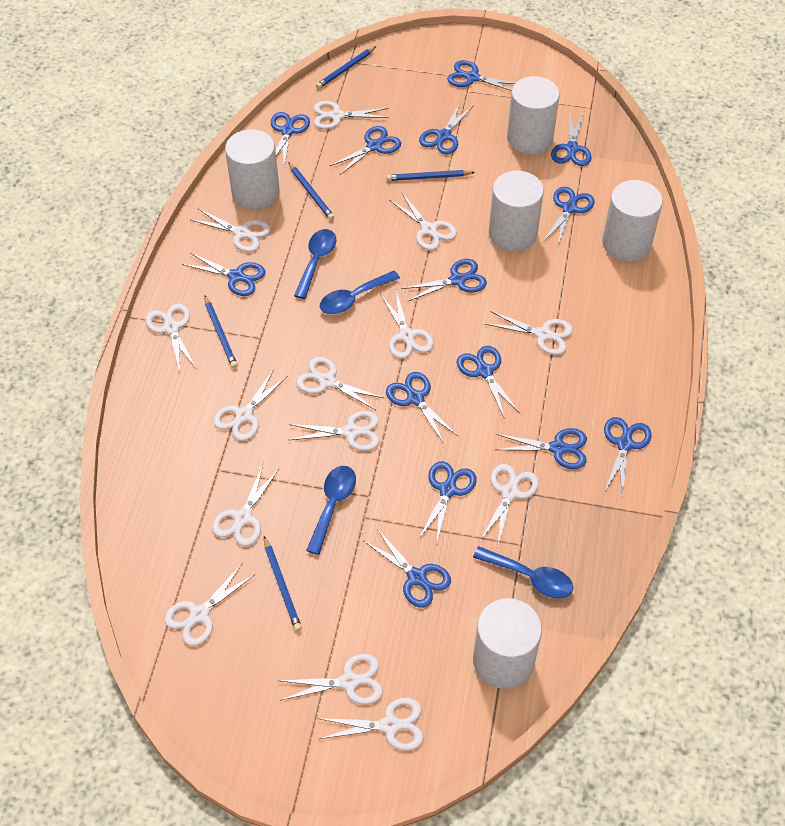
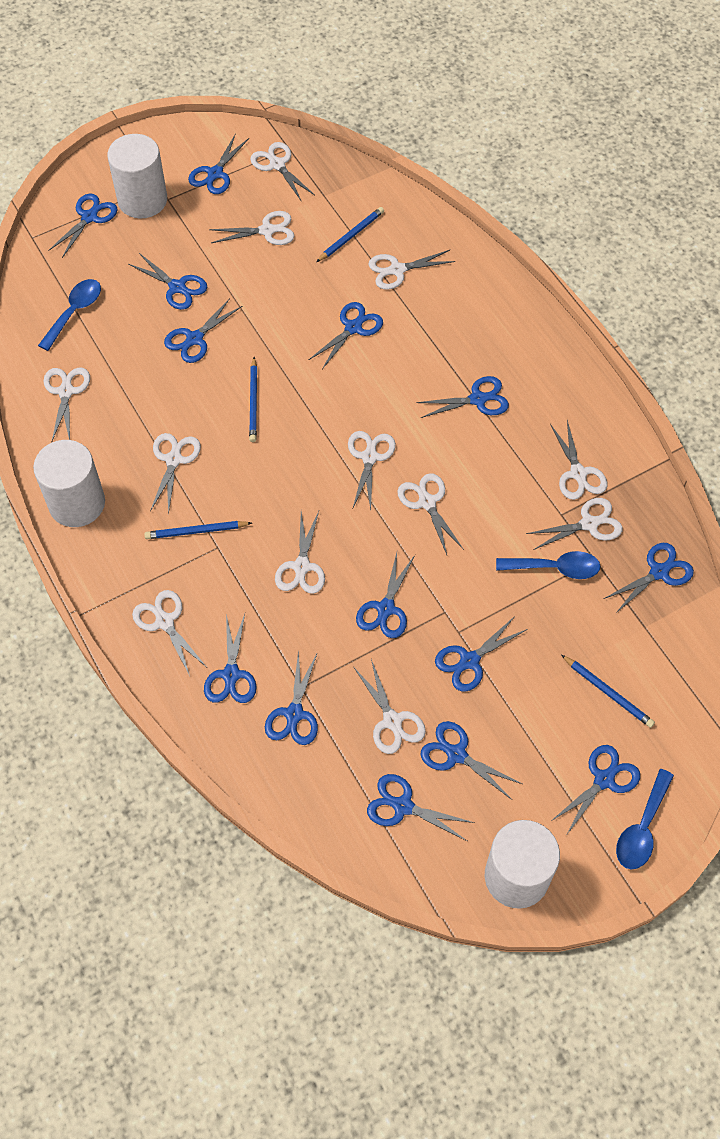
blue pencil: 5 -> 4
blue spoon: 4 -> 3
white cylinder: 5 -> 3
white scissors: 14 -> 12

